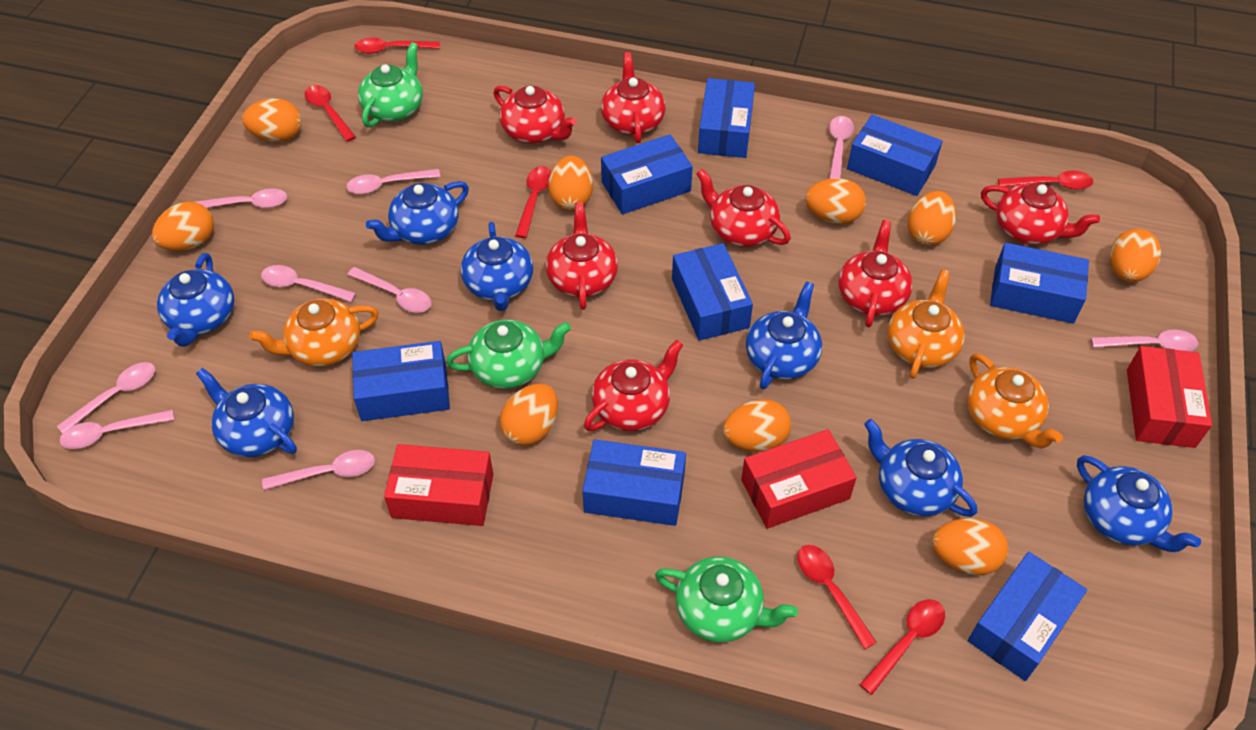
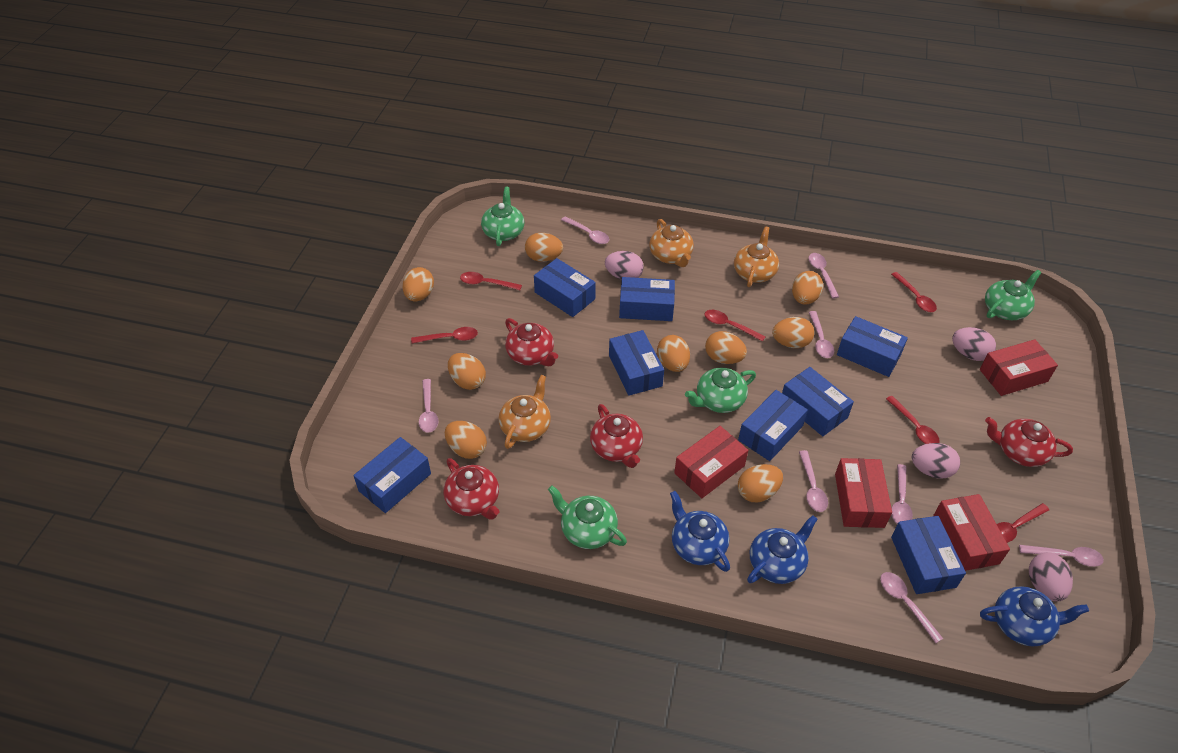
blue teapot: 7 -> 3
green teapot: 3 -> 4
pink egg: 0 -> 4
pink spoon: 9 -> 8
red box: 3 -> 4
red teapot: 7 -> 4

